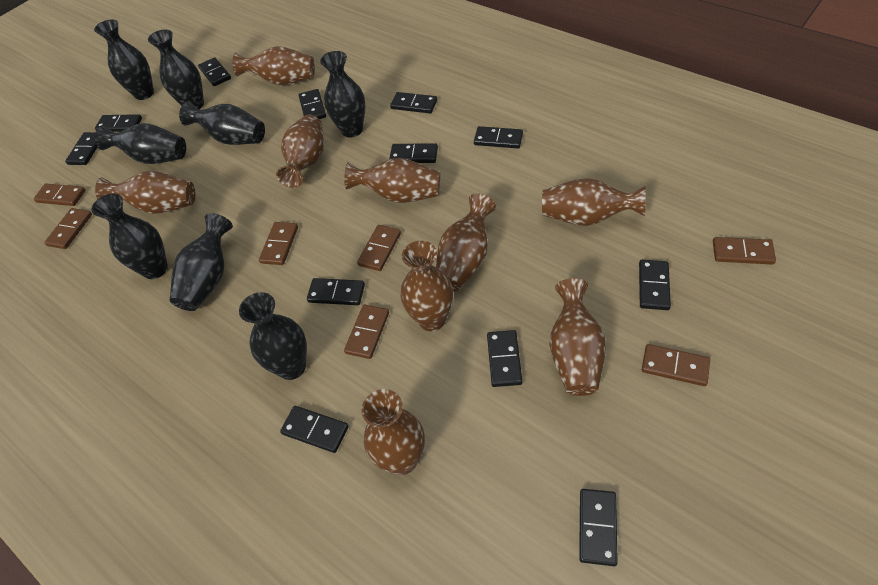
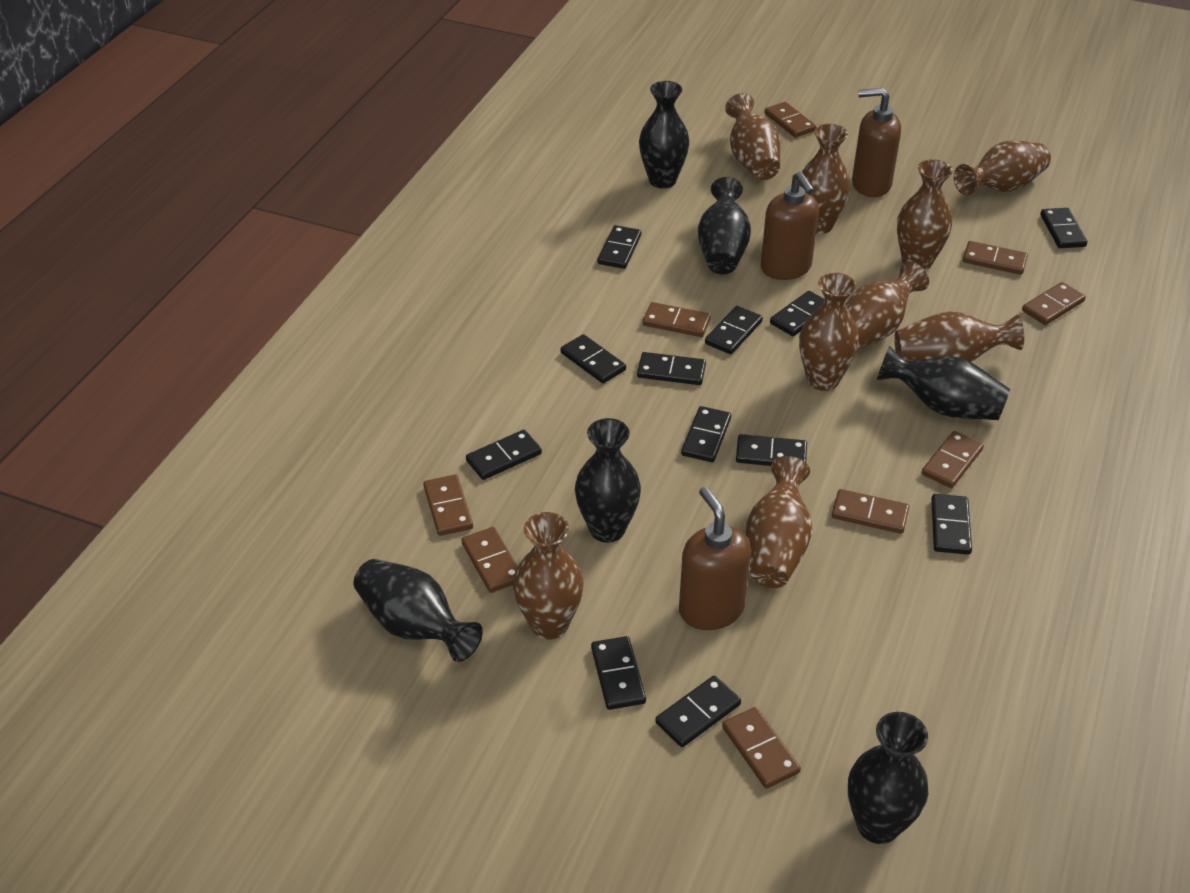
black vase: 8 -> 6
brown domino: 7 -> 9
brown soap dispenser: 0 -> 3

